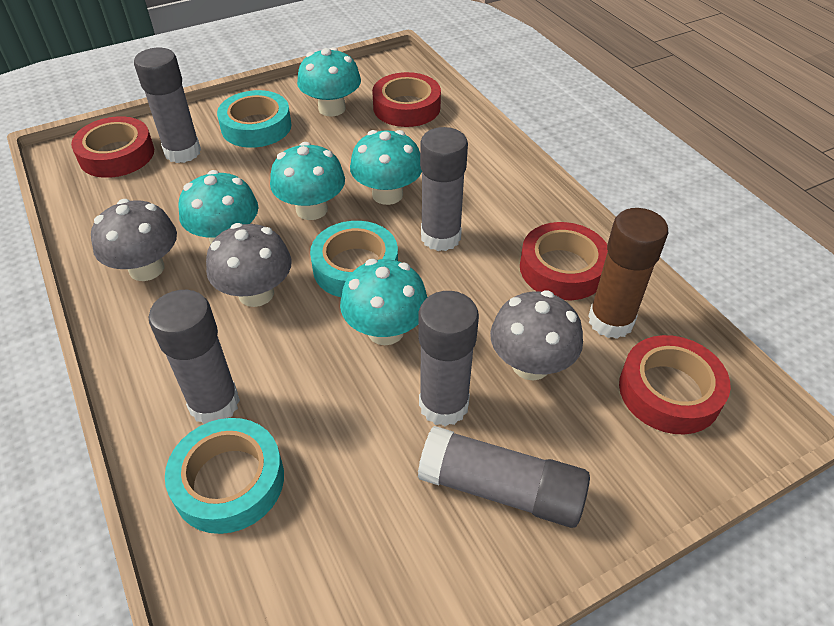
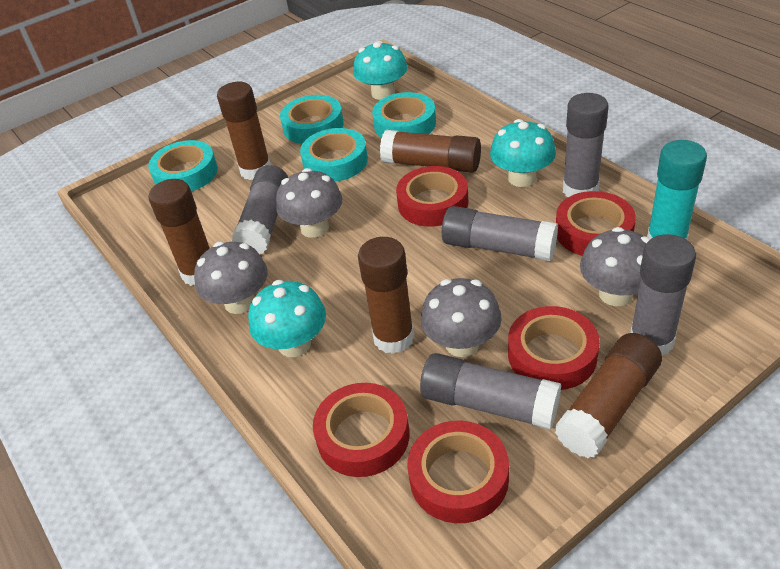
brown glue stick: 1 -> 5
grey mushroom: 3 -> 4
red tape: 4 -> 5
turquoise glue stick: 0 -> 1
turquoise mushroom: 5 -> 3
turquoise tape: 3 -> 4

